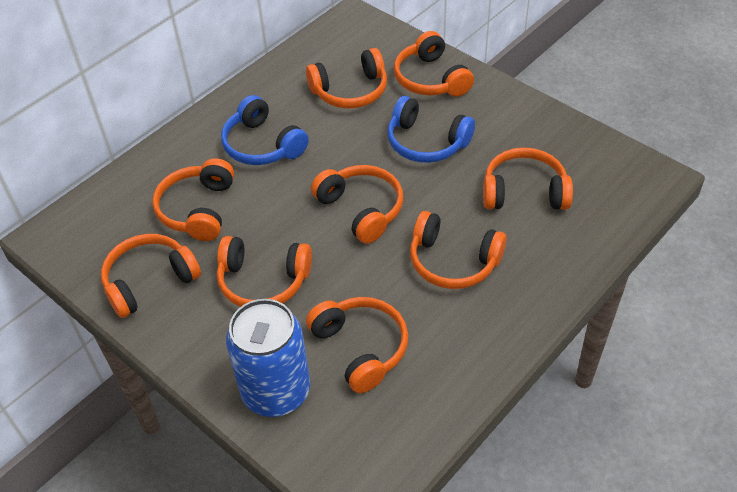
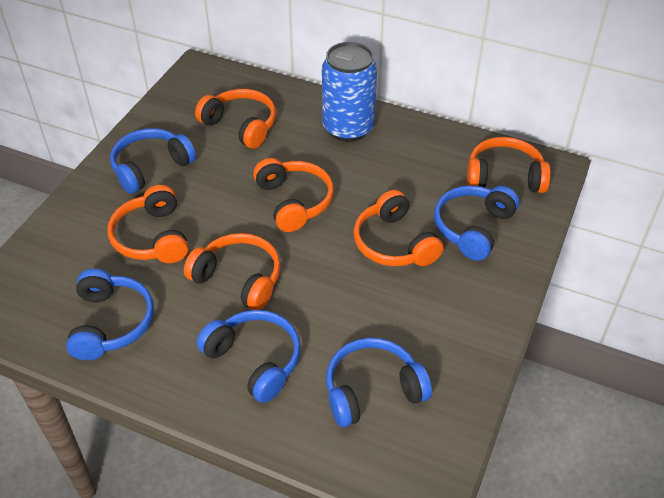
blue headphones: 2 -> 5
orange headphones: 9 -> 6

